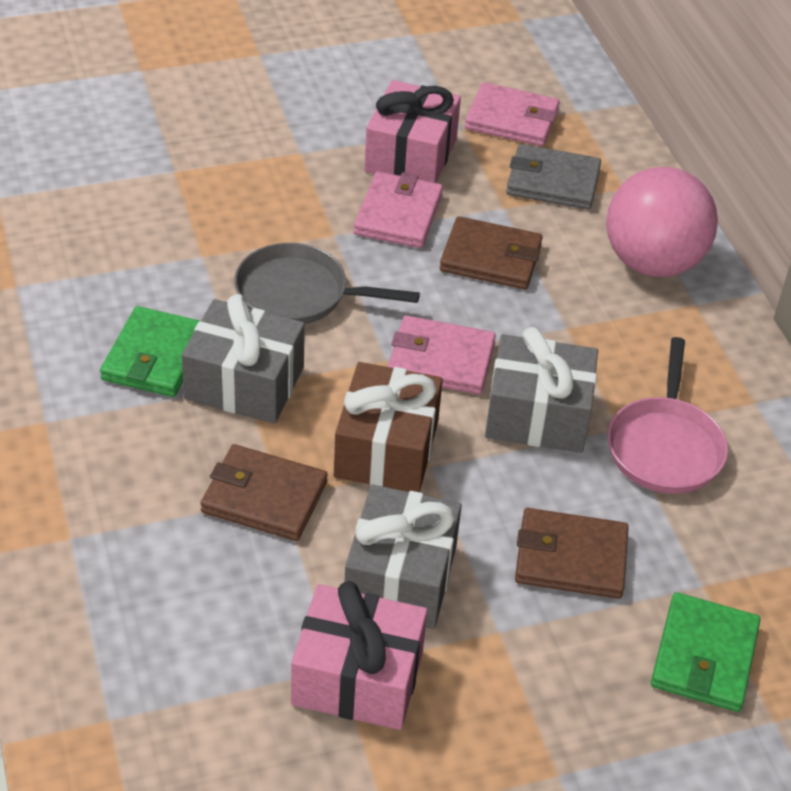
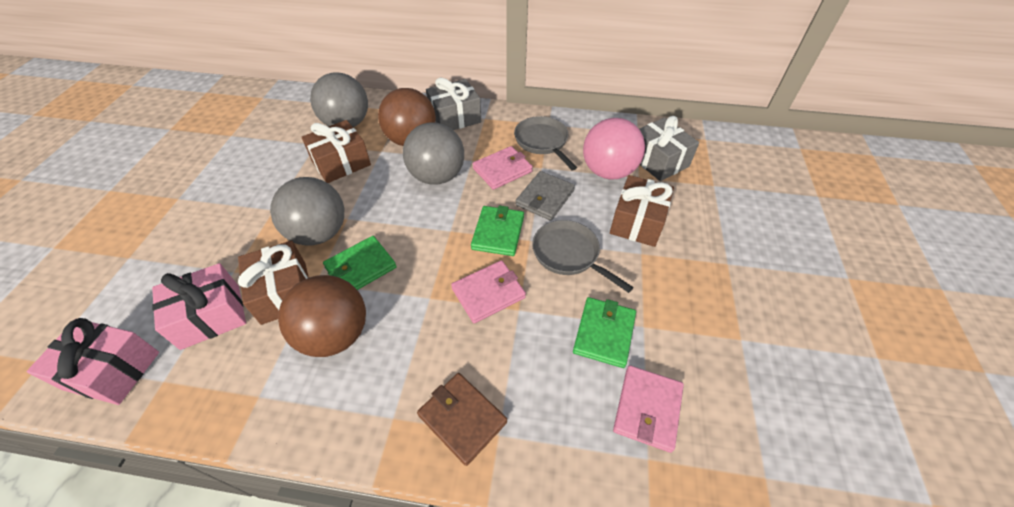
brown ball: 0 -> 2
brown gift: 1 -> 3
brown wallet: 3 -> 1
green wallet: 2 -> 3
grey ball: 0 -> 3
grey gift: 3 -> 2
grey pan: 1 -> 2
pink pan: 1 -> 0

